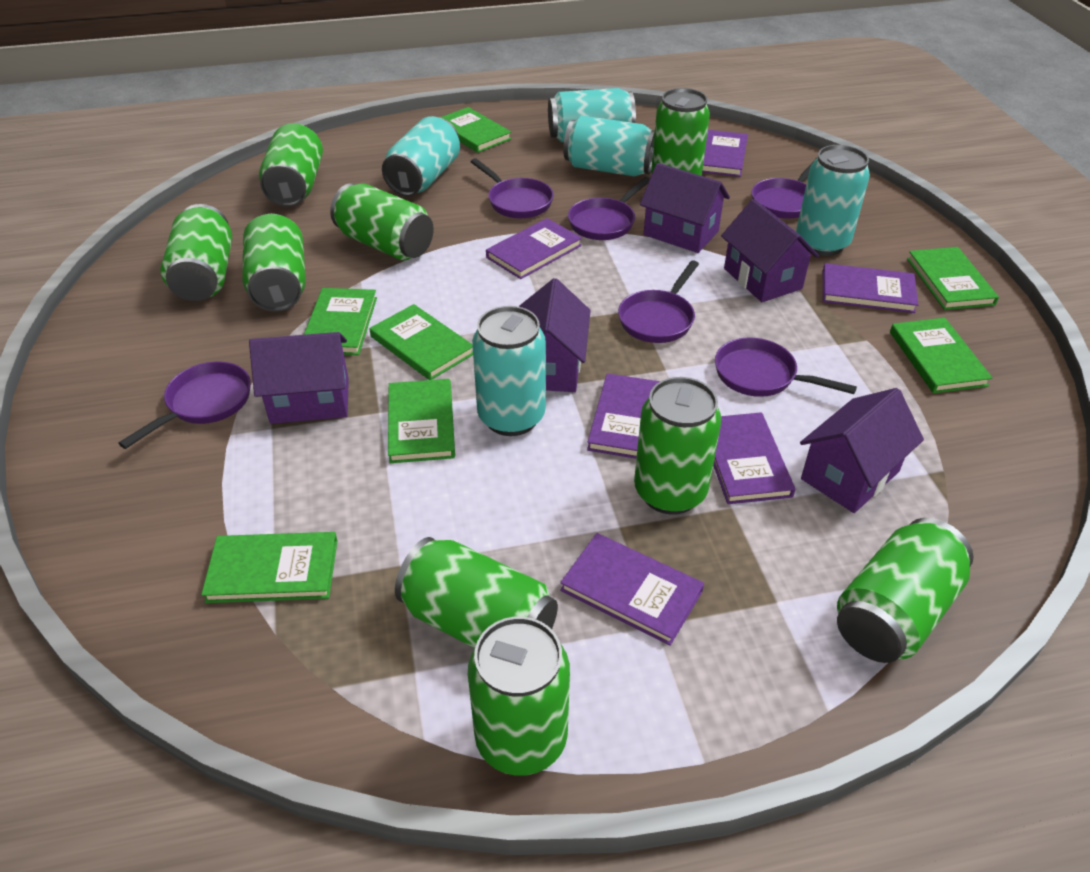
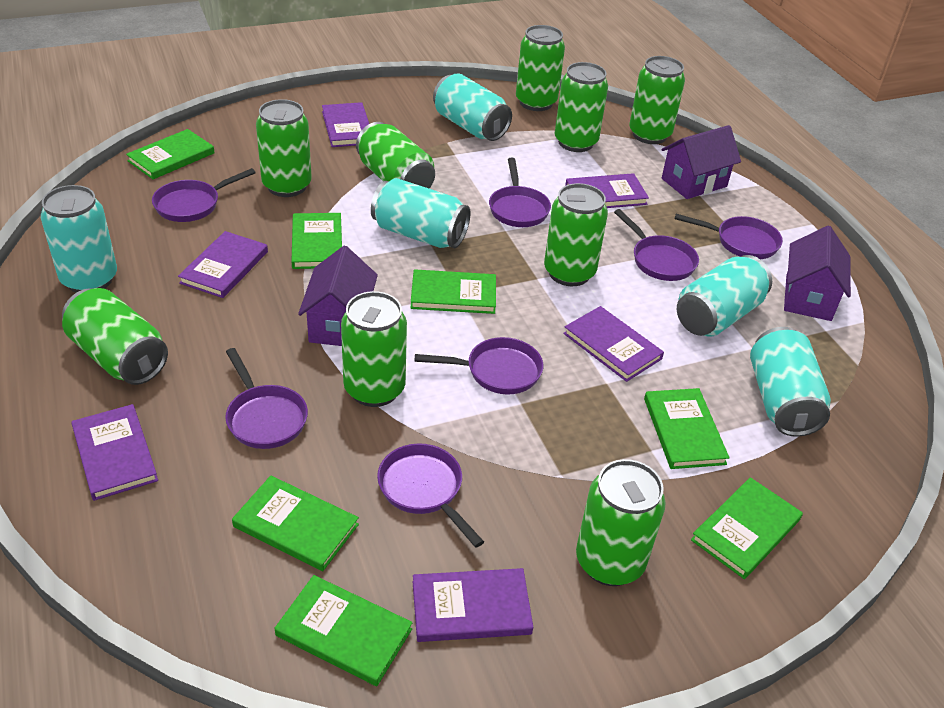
purple house: 5 -> 3
purple pan: 6 -> 7

